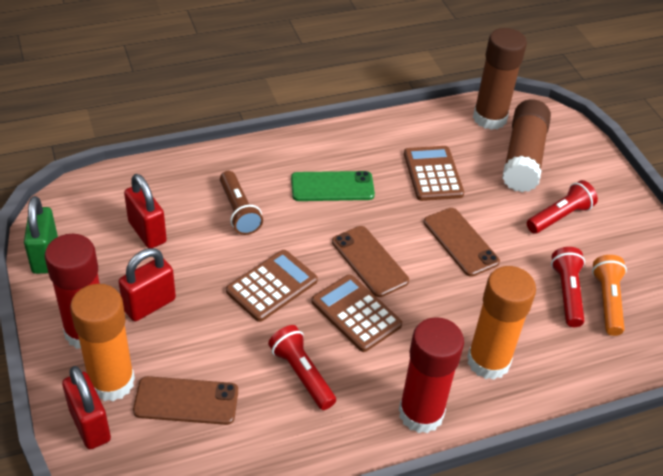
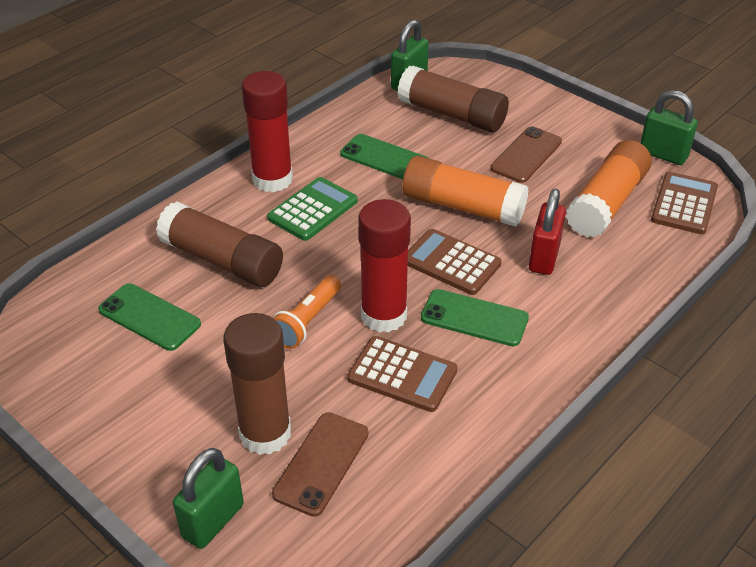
brown flashlight: 1 -> 0
brown glue stick: 2 -> 3
brown phone: 3 -> 2
green calculator: 0 -> 1
green padlock: 1 -> 3
green phone: 1 -> 3
red flashlight: 3 -> 0
red padlock: 3 -> 1

